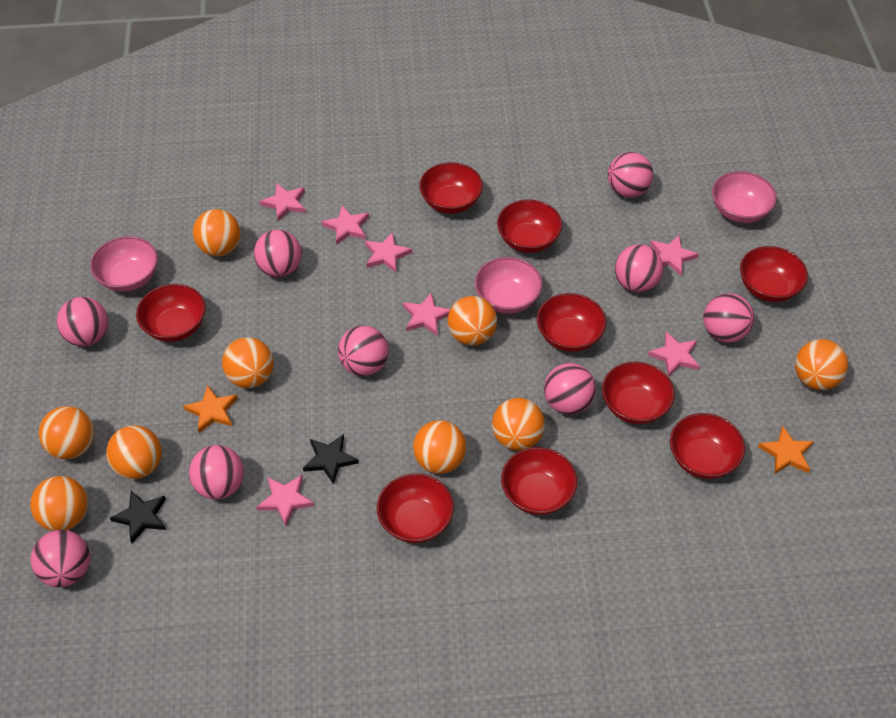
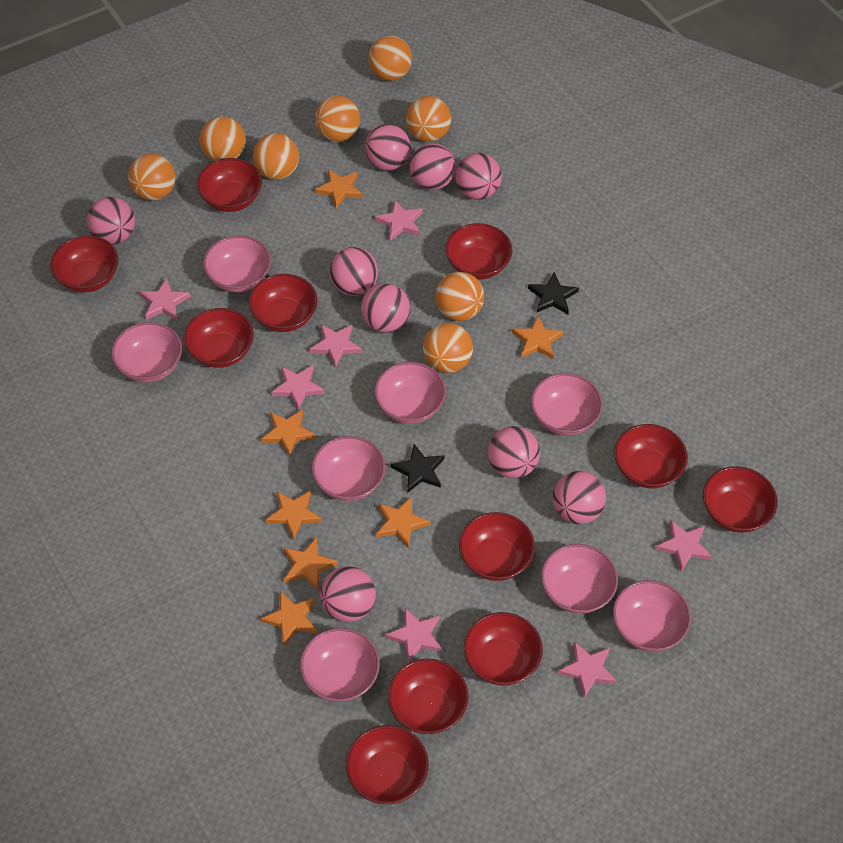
orange ball: 9 -> 8
orange star: 2 -> 7
pink bowl: 3 -> 8
red bowl: 9 -> 11

